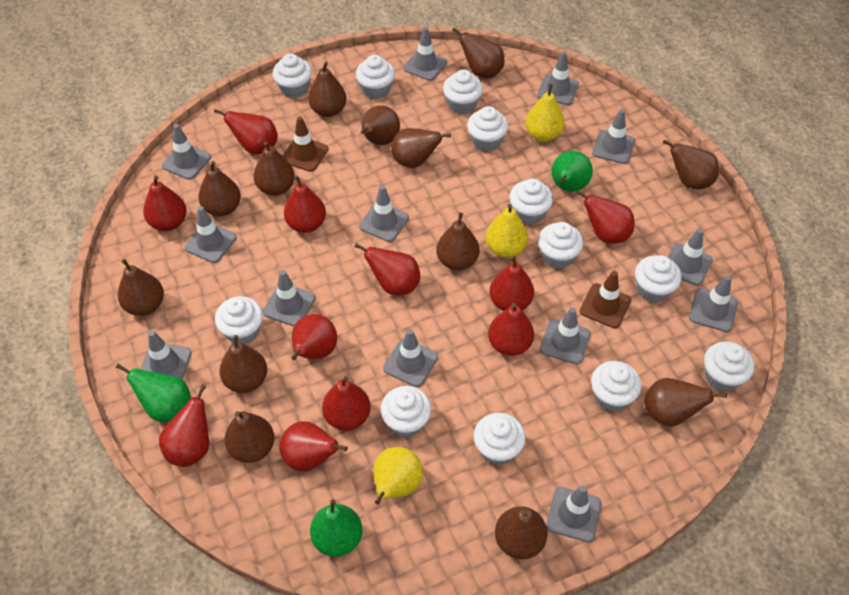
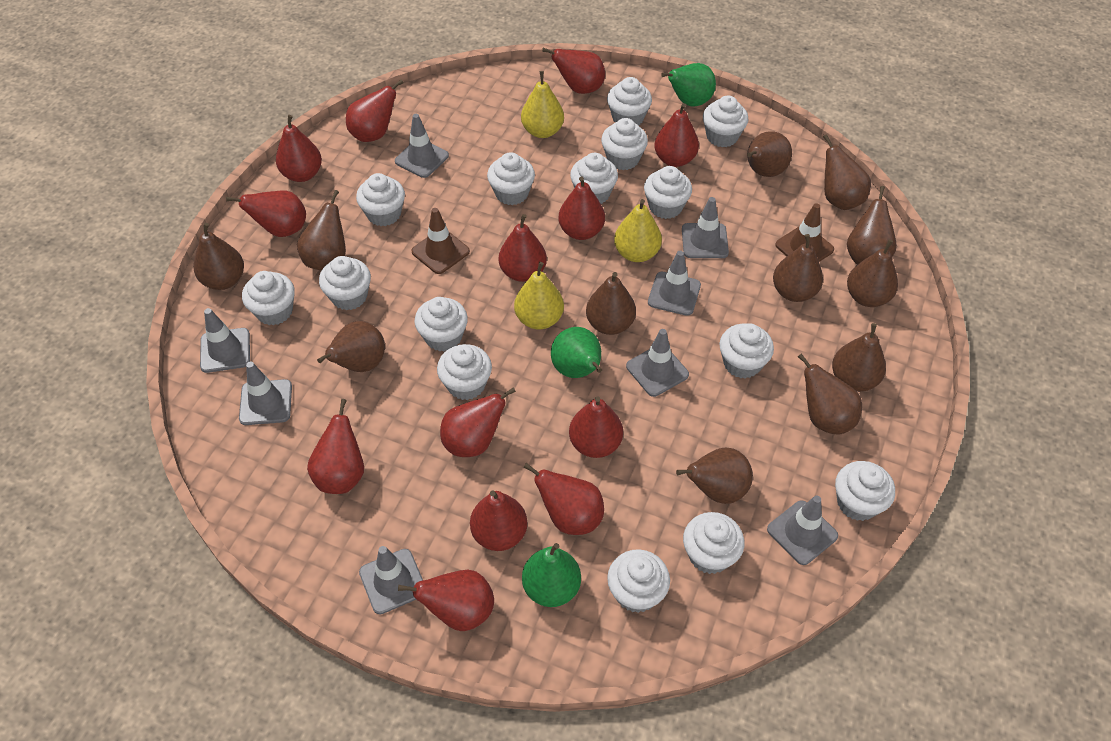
brown pear: 13 -> 12
grey traffic cone: 13 -> 8
red pear: 11 -> 13
white cupcake: 12 -> 15

